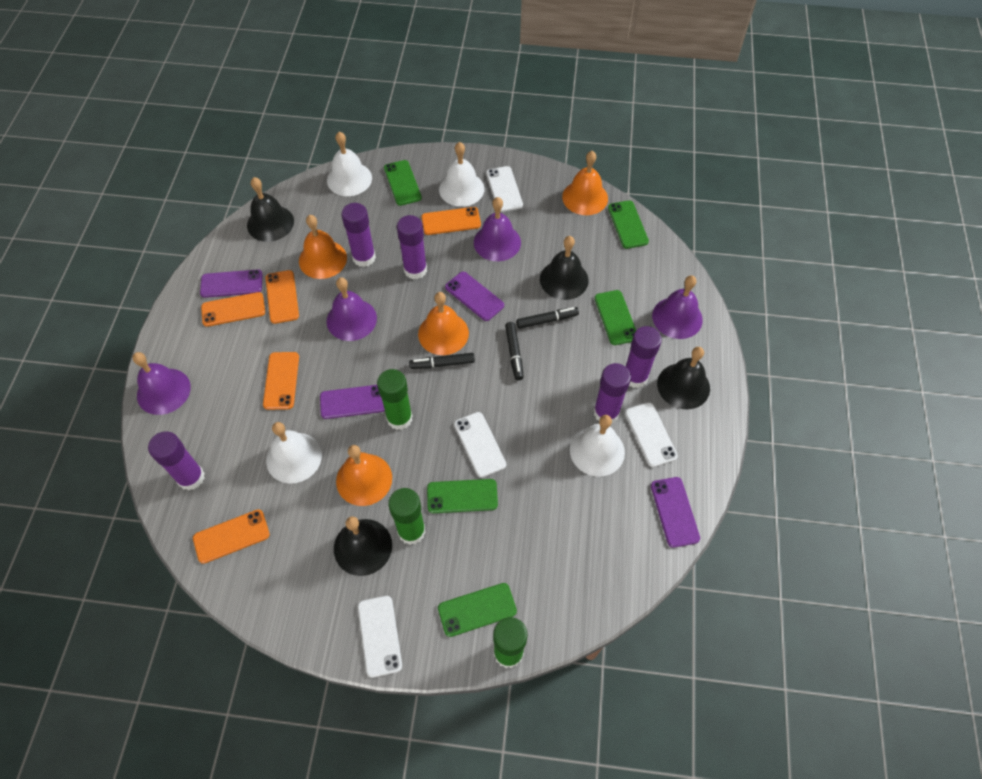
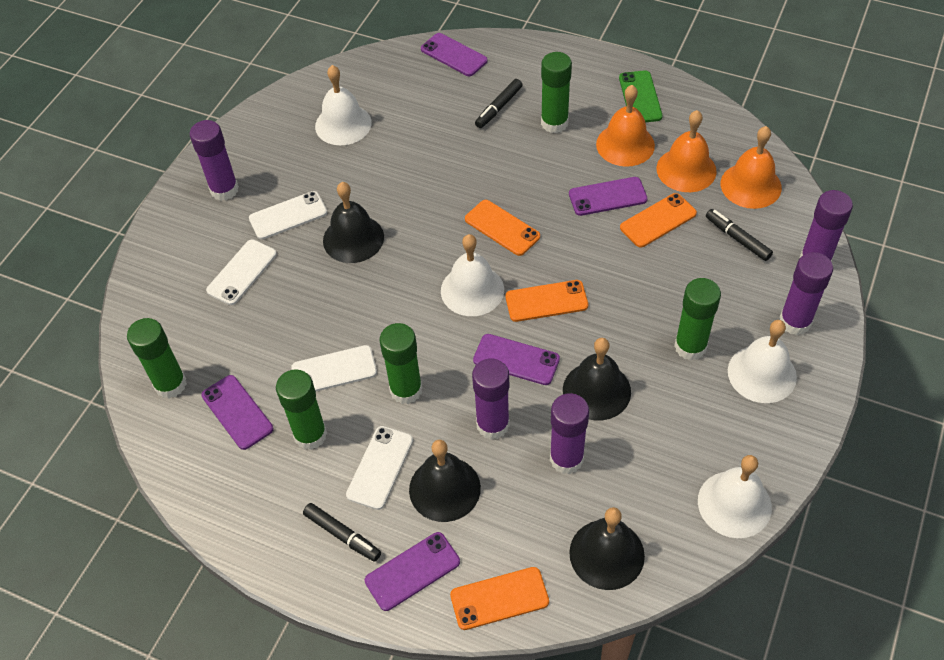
green glue stick: 3 -> 5
green phone: 5 -> 1
orange bell: 4 -> 3
orange phone: 5 -> 4
purple bell: 4 -> 0
purple phone: 4 -> 5

